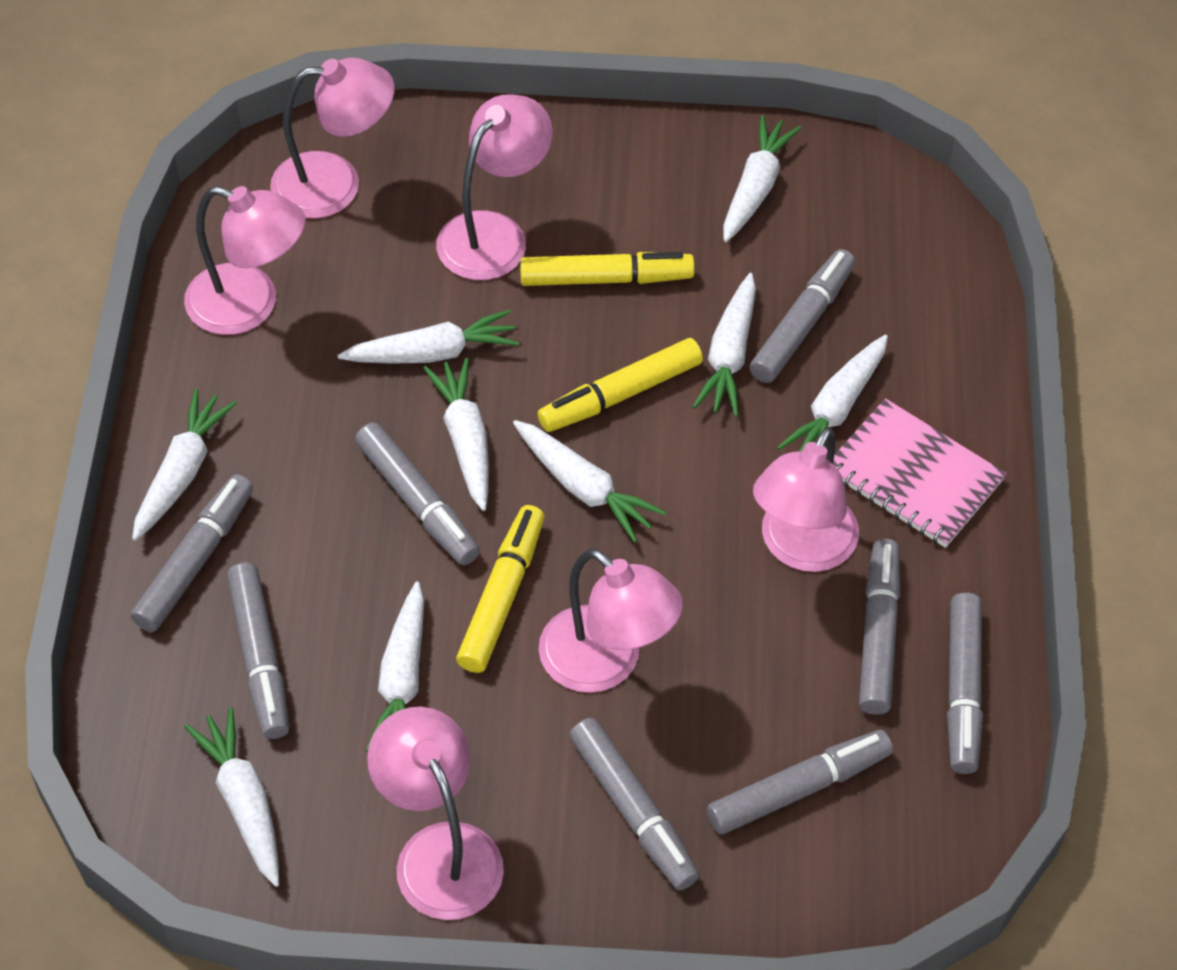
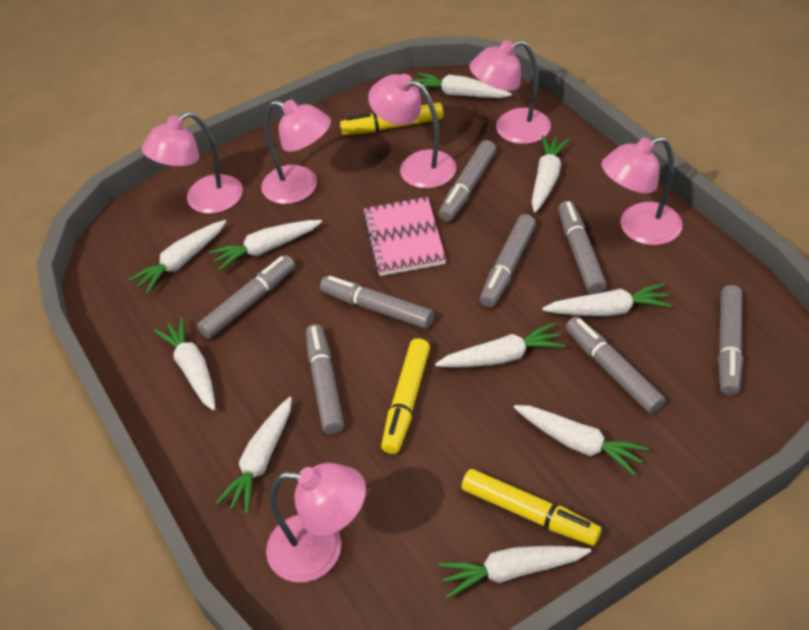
white carrot: 9 -> 10

